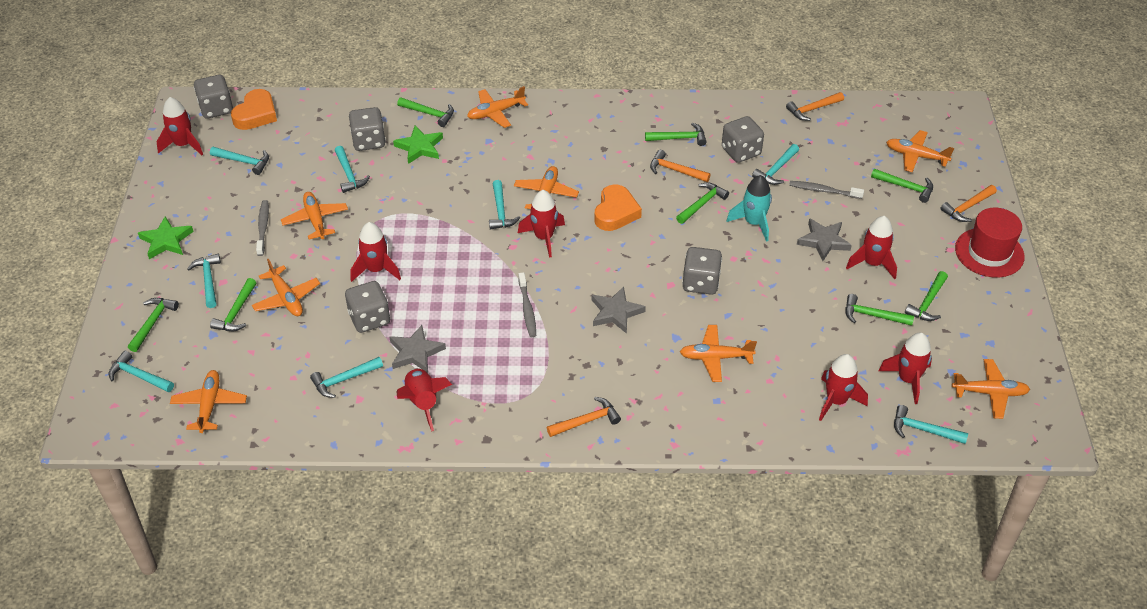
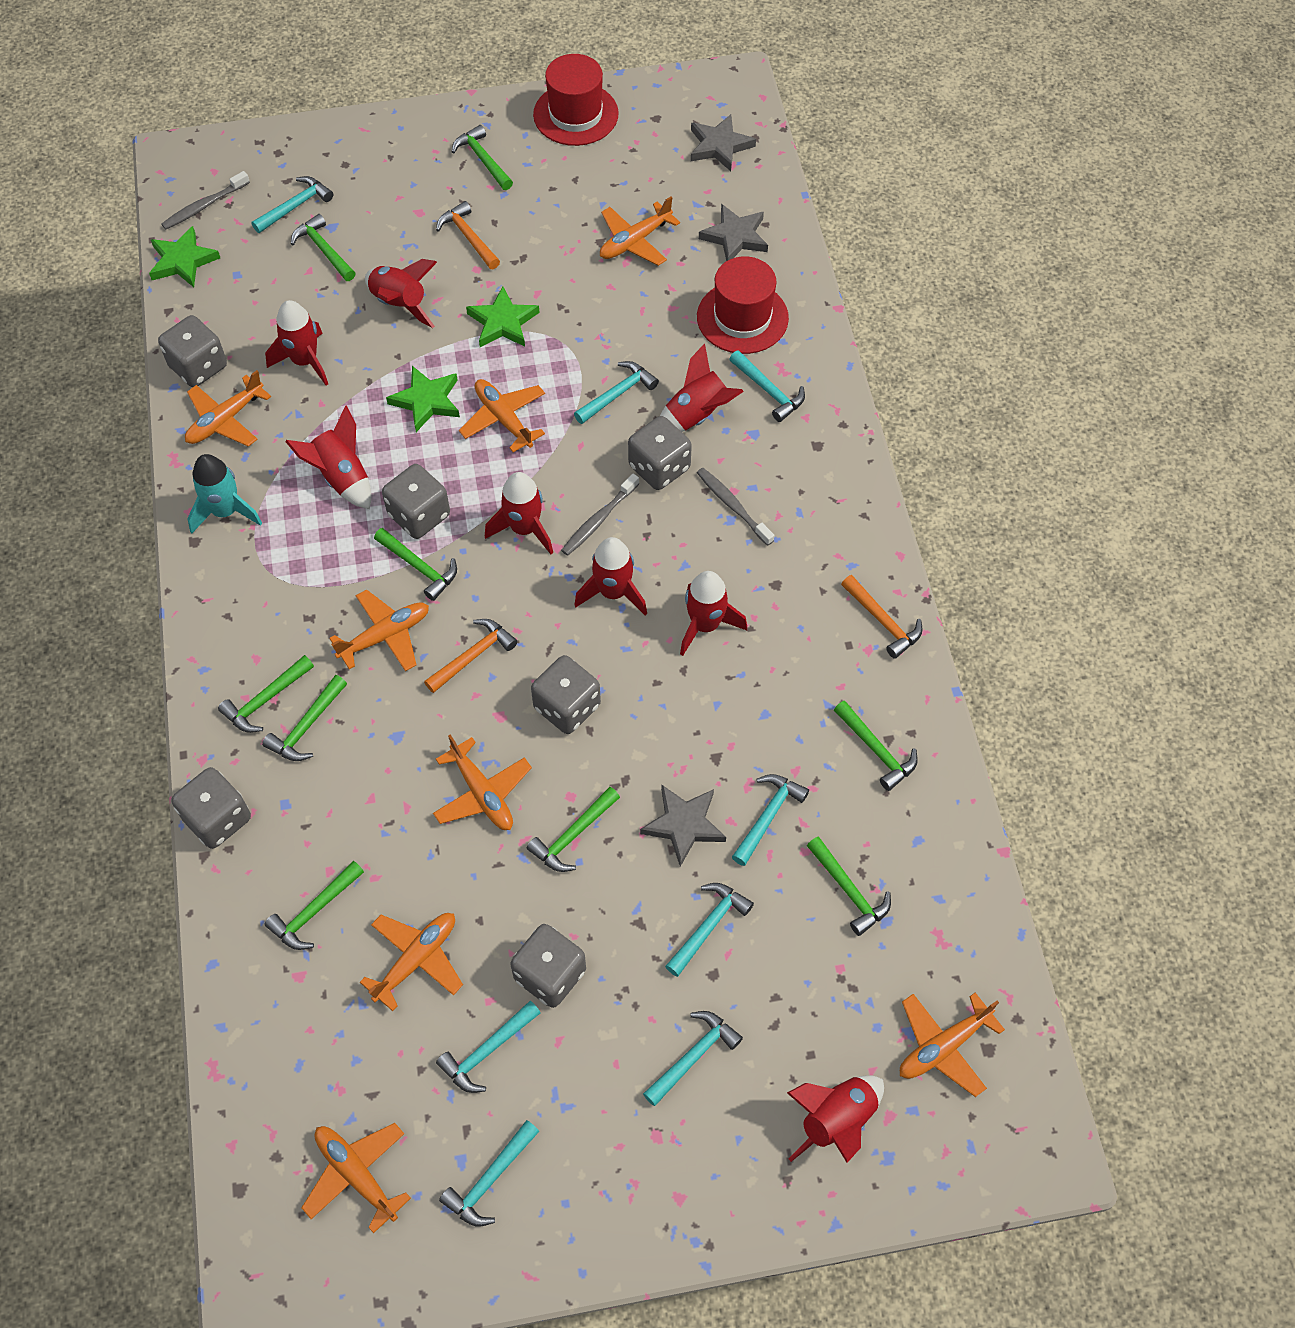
green hammer: 8 -> 9
green star: 2 -> 3
grey dice: 5 -> 6
orange hammer: 4 -> 3
orange heart: 2 -> 0
red hat: 1 -> 2
red rocket: 7 -> 8

